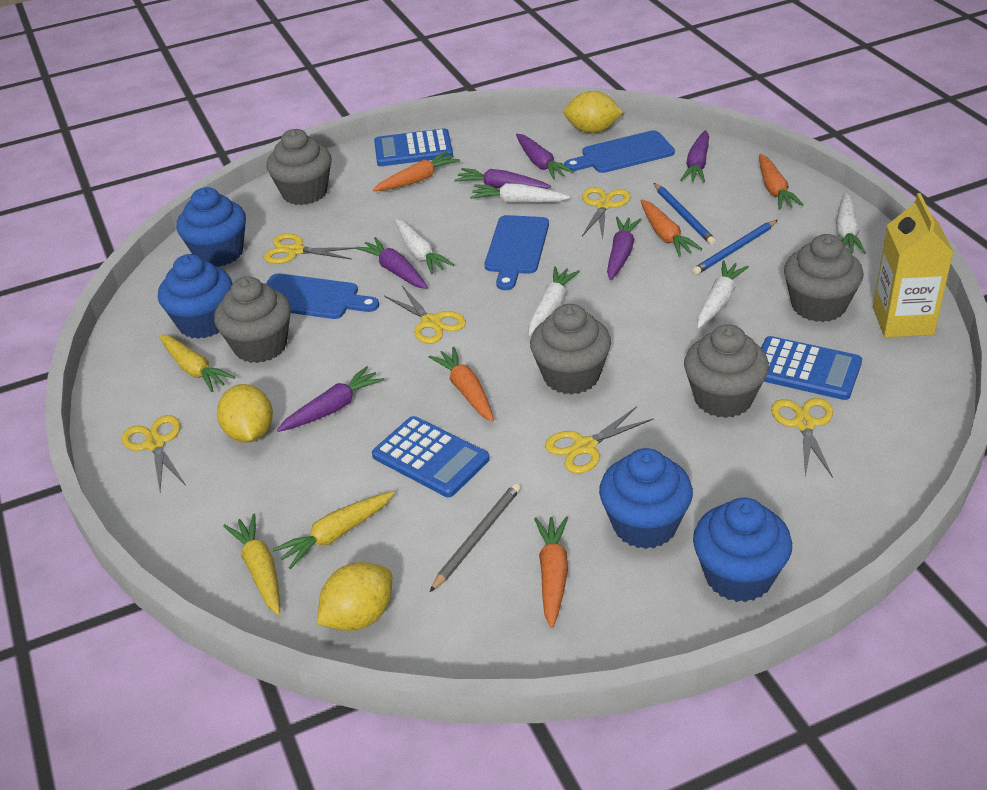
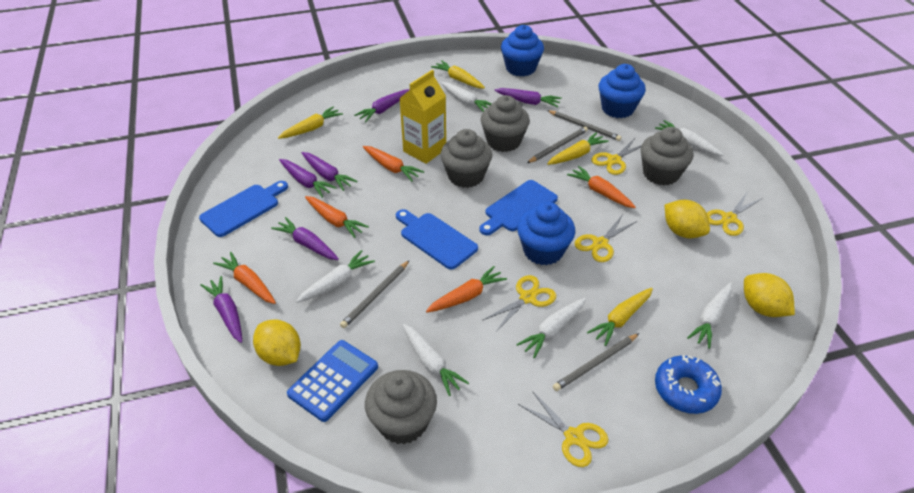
blue calculator: 3 -> 1
blue cupcake: 4 -> 3
blue donut: 0 -> 1
blue pencil: 2 -> 0
grey cupcake: 5 -> 4
grey pencil: 1 -> 4
white carrot: 5 -> 6
yellow carrot: 3 -> 4
yellow scissors: 6 -> 5

